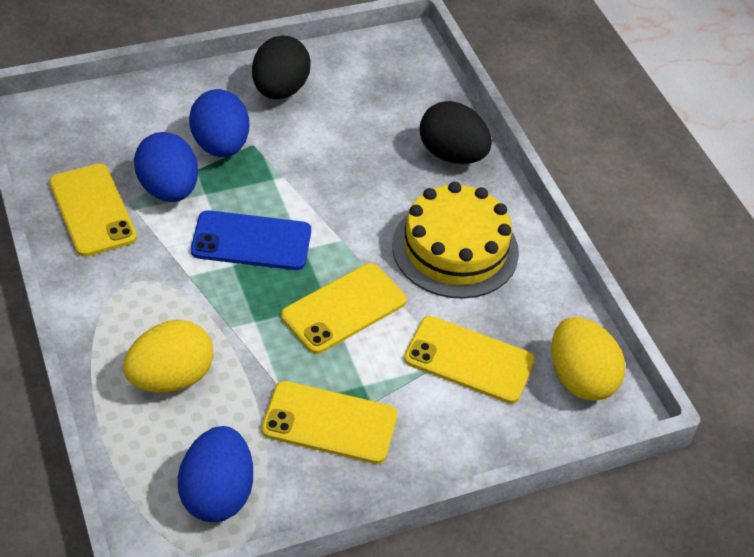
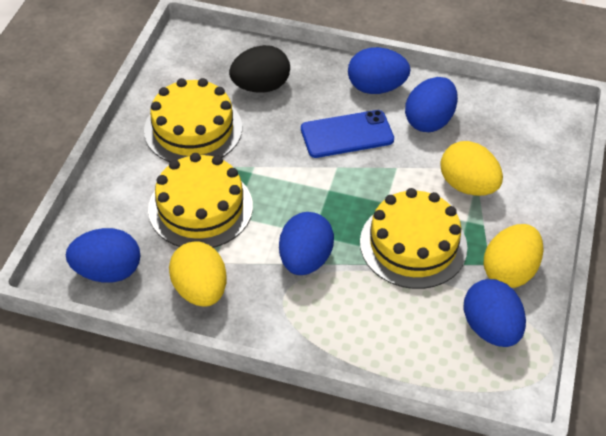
black egg: 2 -> 1
blue egg: 3 -> 5
yellow cake: 1 -> 3
yellow egg: 2 -> 3
yellow phone: 4 -> 0

